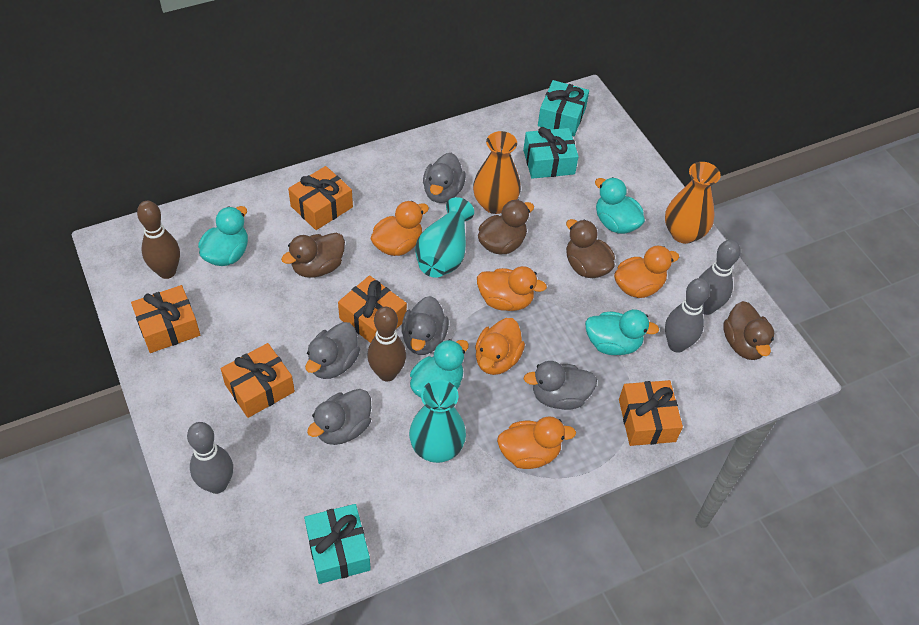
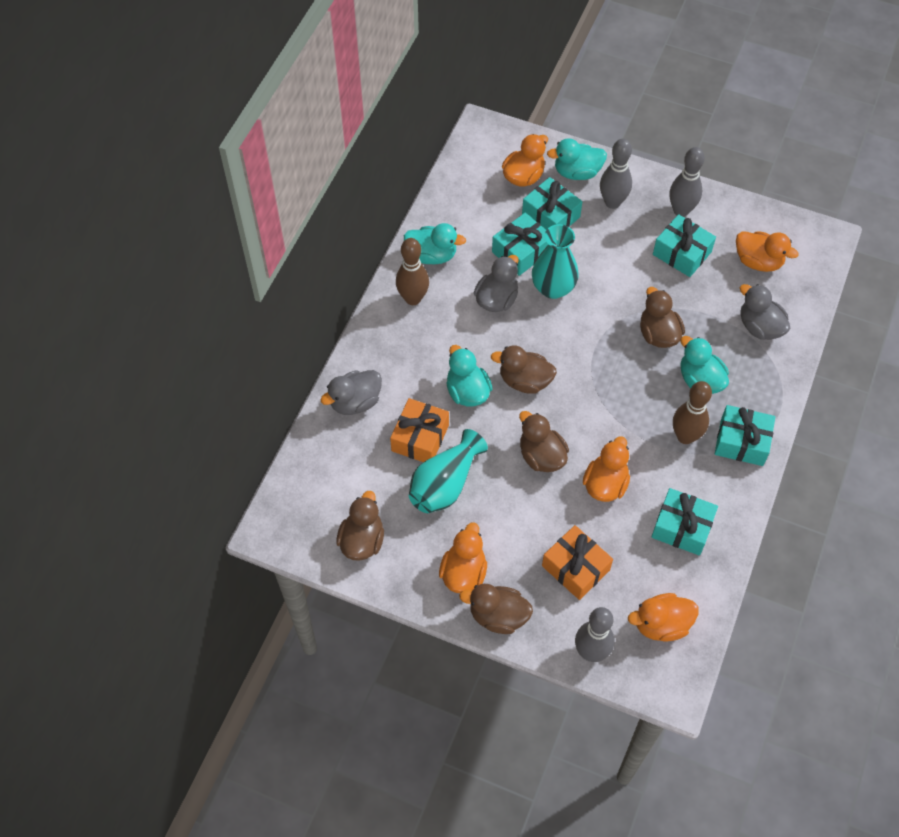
brown duck: 4 -> 5
grey duck: 5 -> 3
orange gift: 5 -> 2
orange vase: 2 -> 0
turquoise gift: 3 -> 5

